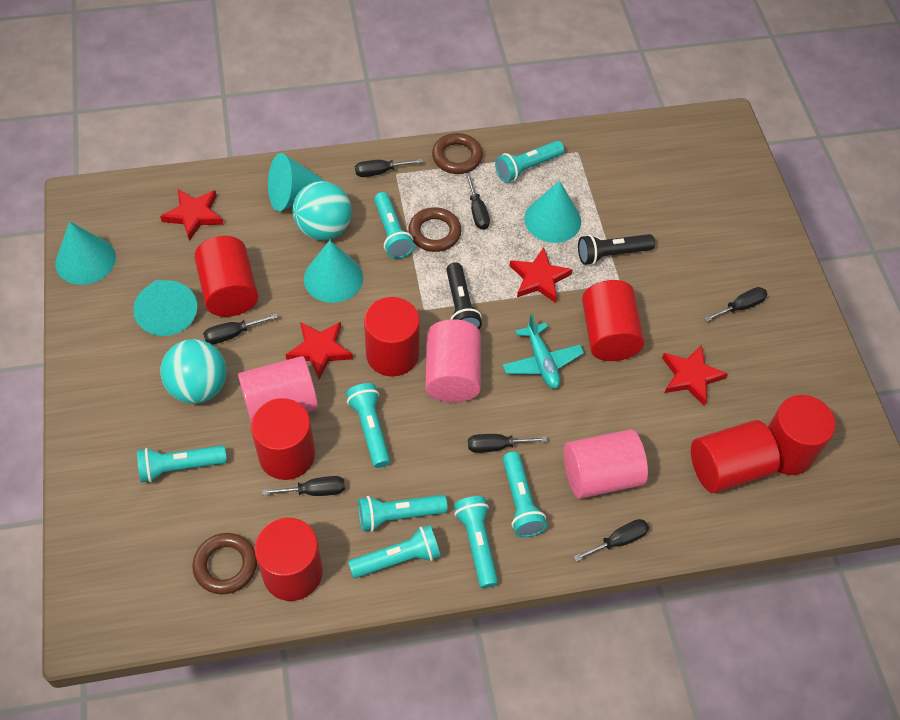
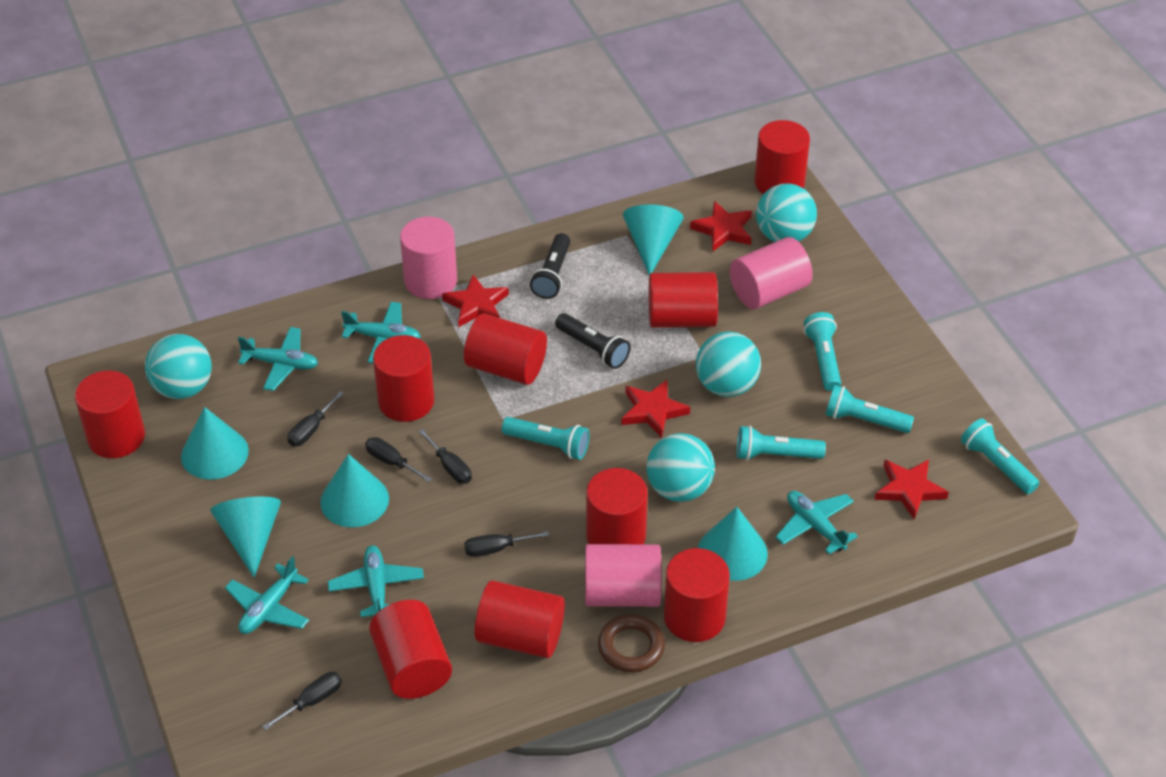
black screwdriver: 7 -> 5
brown ring: 3 -> 1
red cylinder: 7 -> 9
turquoise ball: 2 -> 4
turquoise flashlight: 8 -> 5
turquoise plane: 1 -> 5

